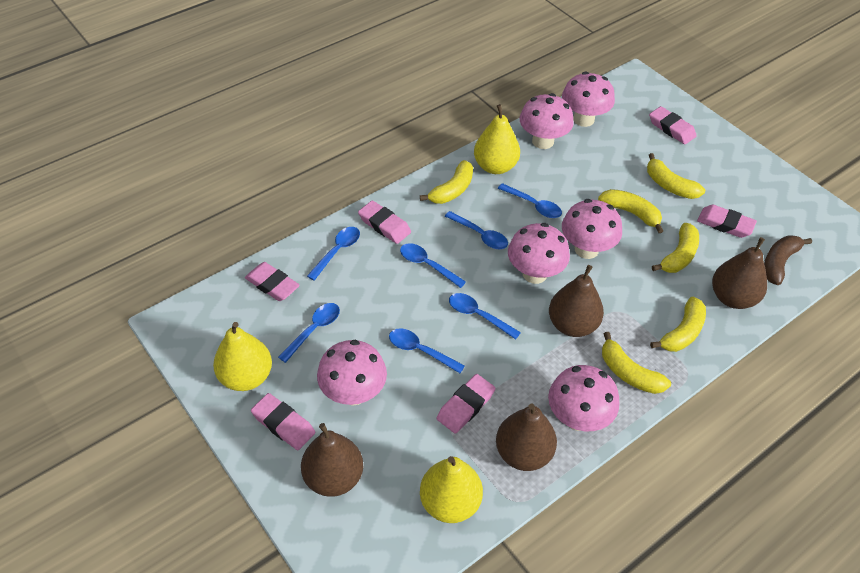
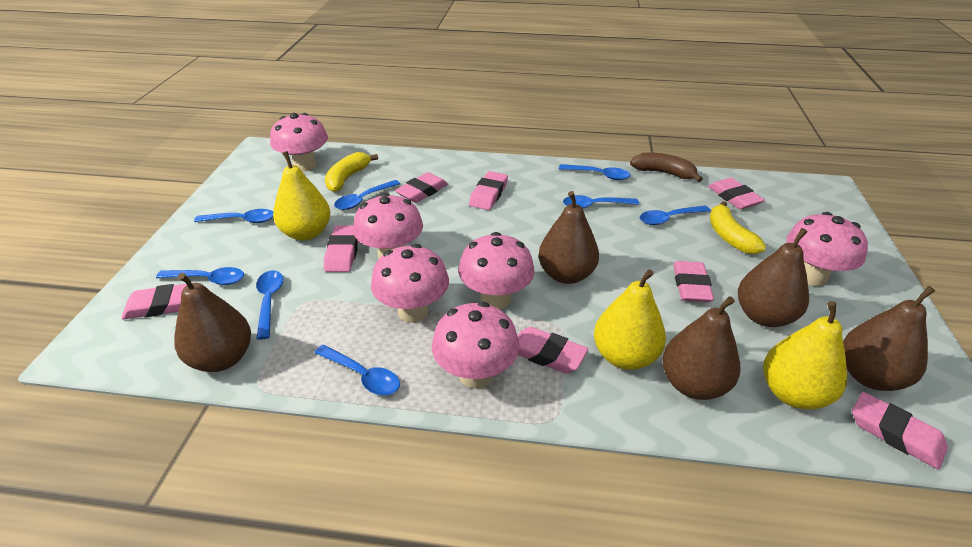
blue spoon: 7 -> 8
brown pear: 4 -> 5
pink eraser: 6 -> 8
yellow banana: 6 -> 2

